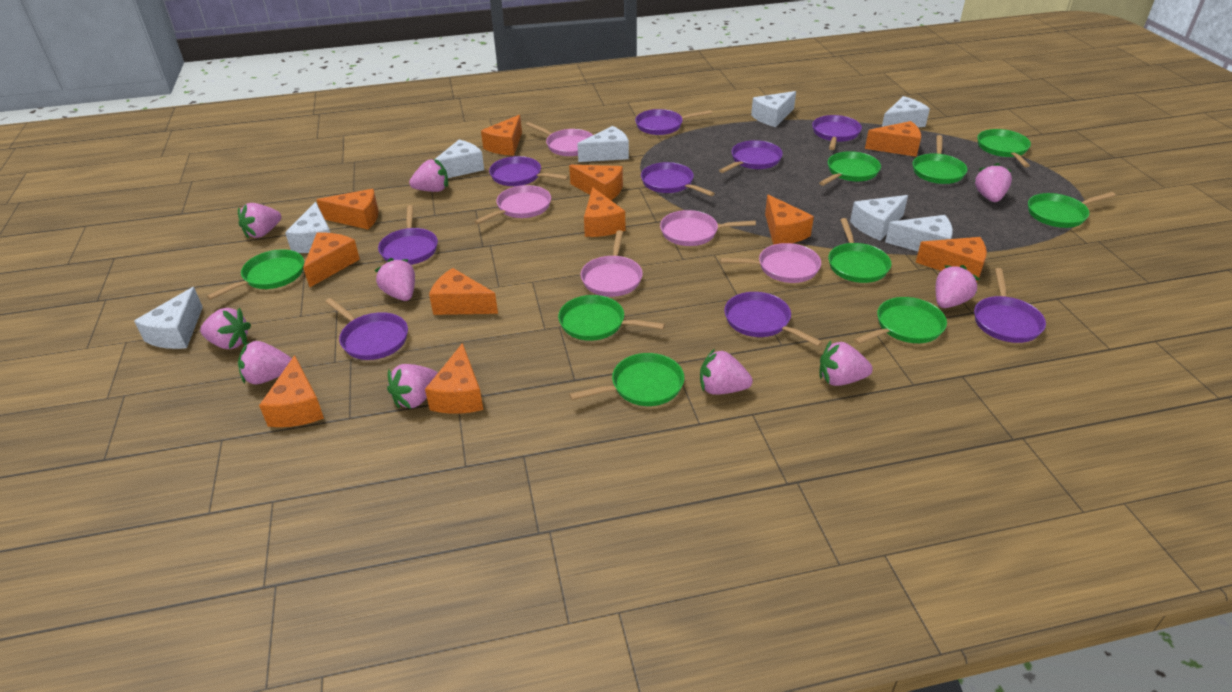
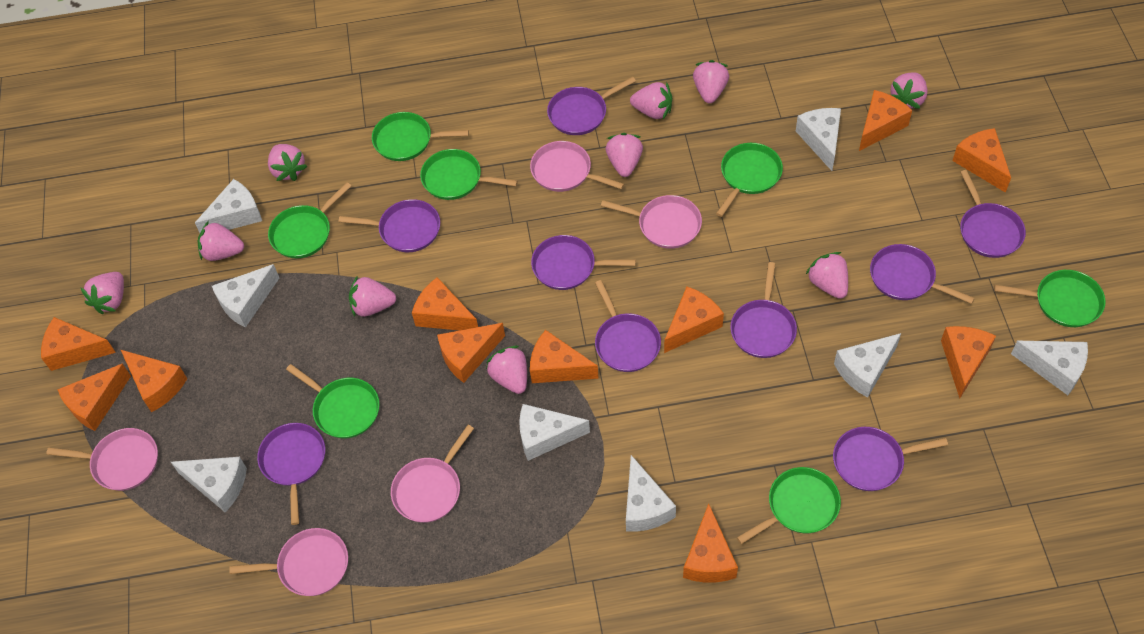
green pan: 9 -> 7

